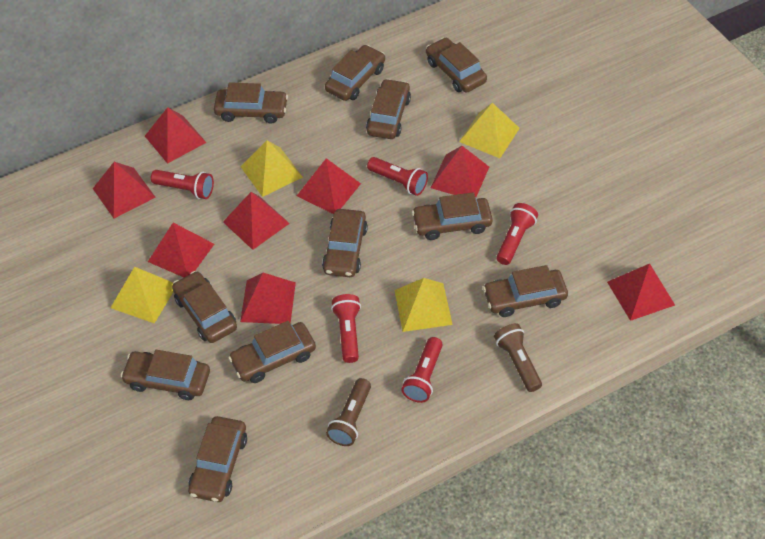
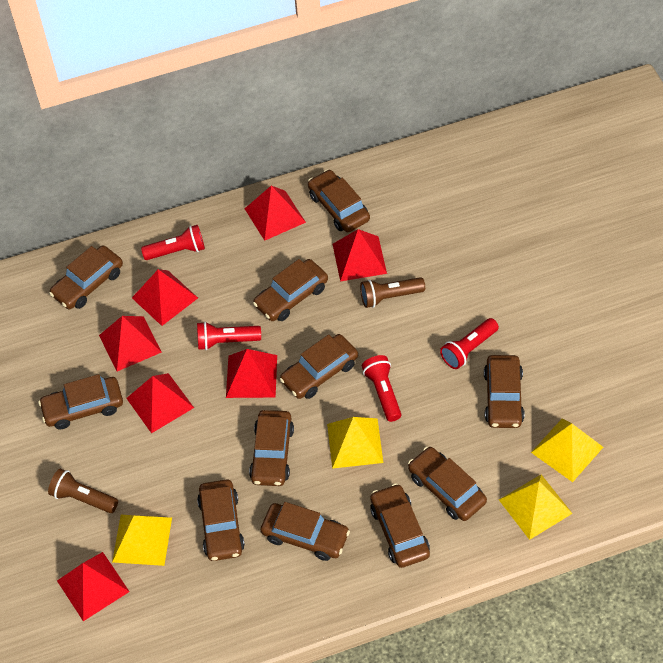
red flashlight: 5 -> 4
red pyramid: 8 -> 7

